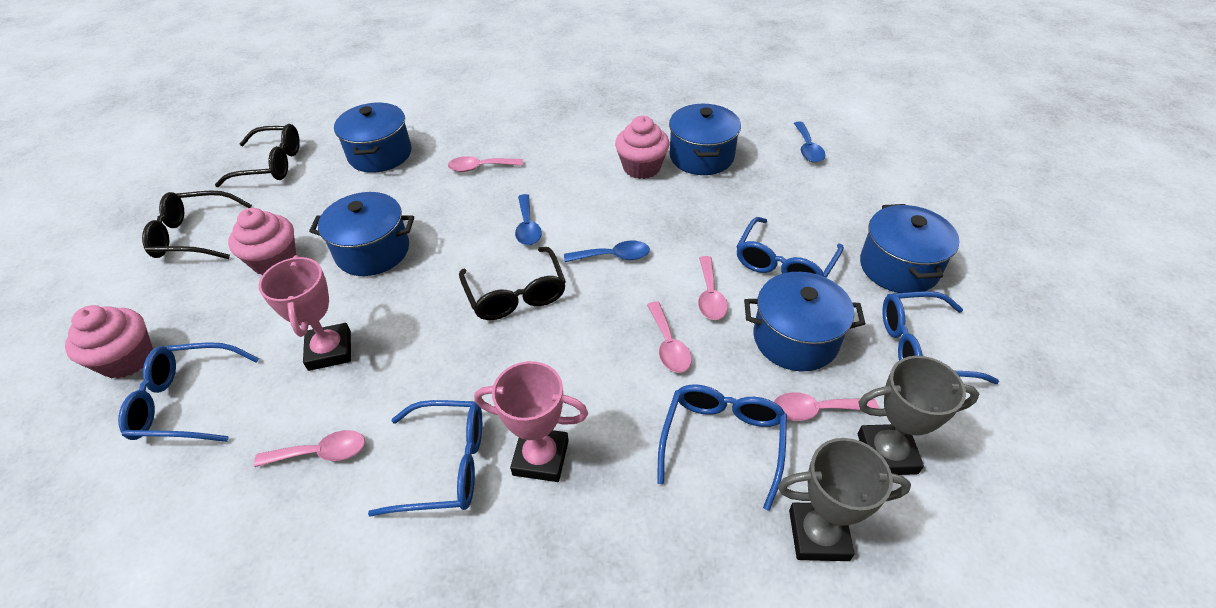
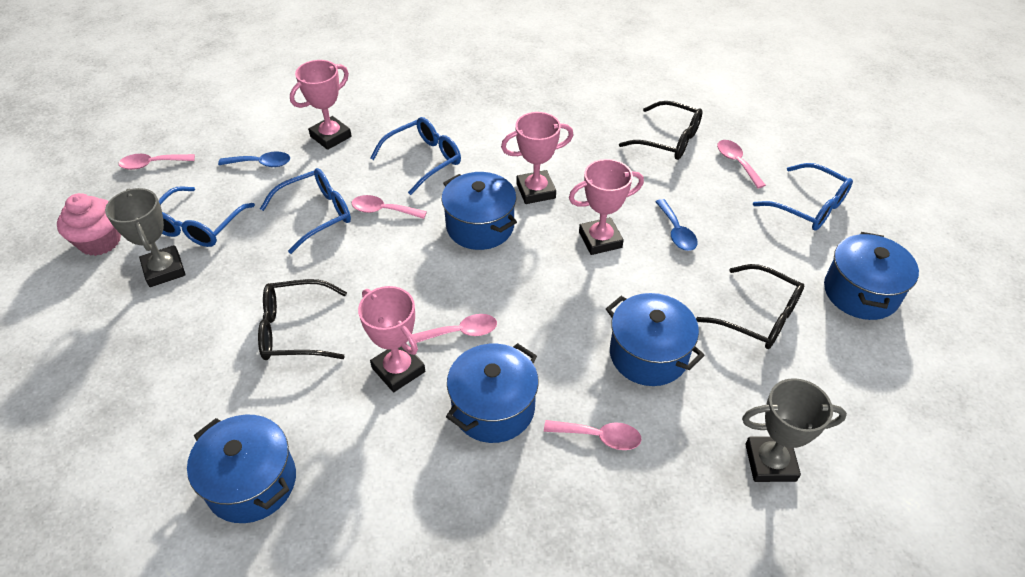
blue glasses: 5 -> 4
blue spoon: 3 -> 2
pink cupcake: 3 -> 1
pink trophy: 2 -> 4

